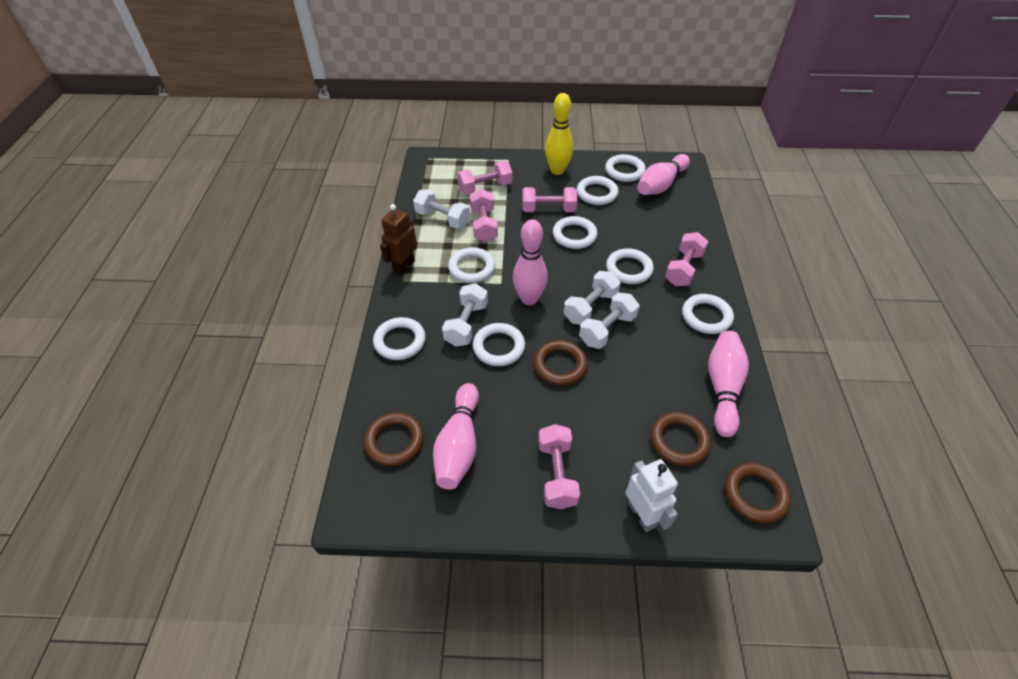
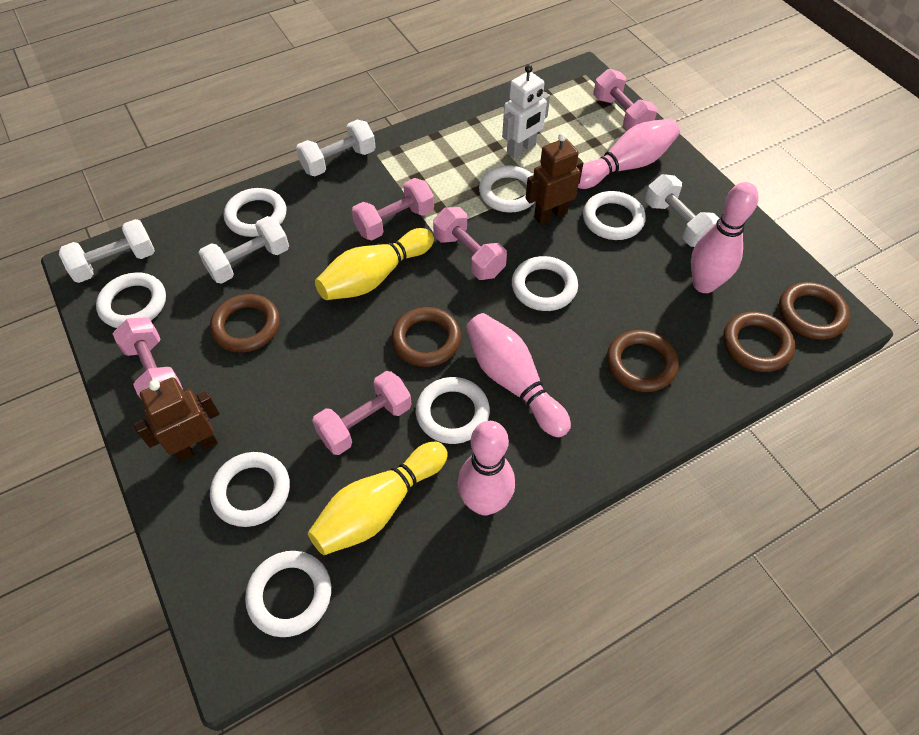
brown ring: 4 -> 5
brown robot: 1 -> 2
yellow bowling pin: 1 -> 2

